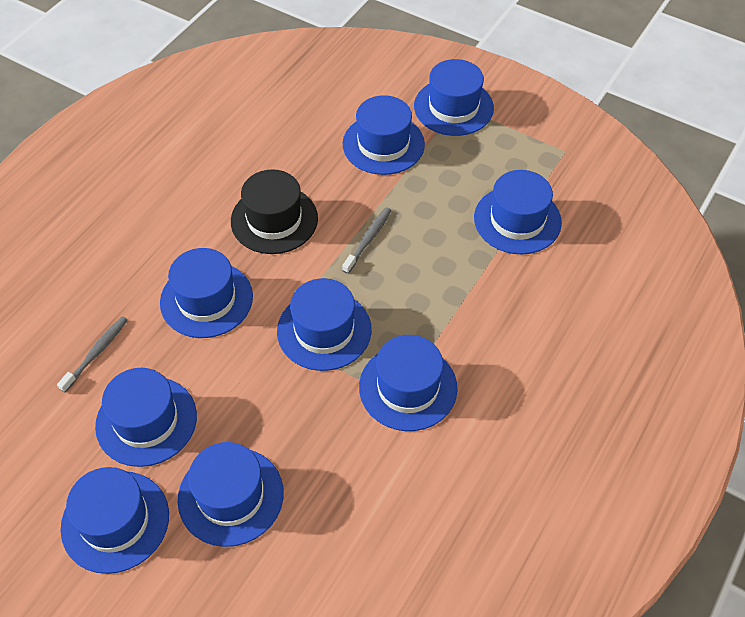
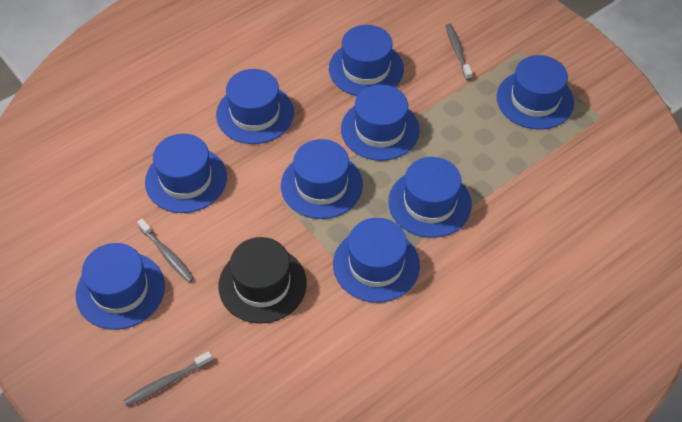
grey toothbrush: 2 -> 3

